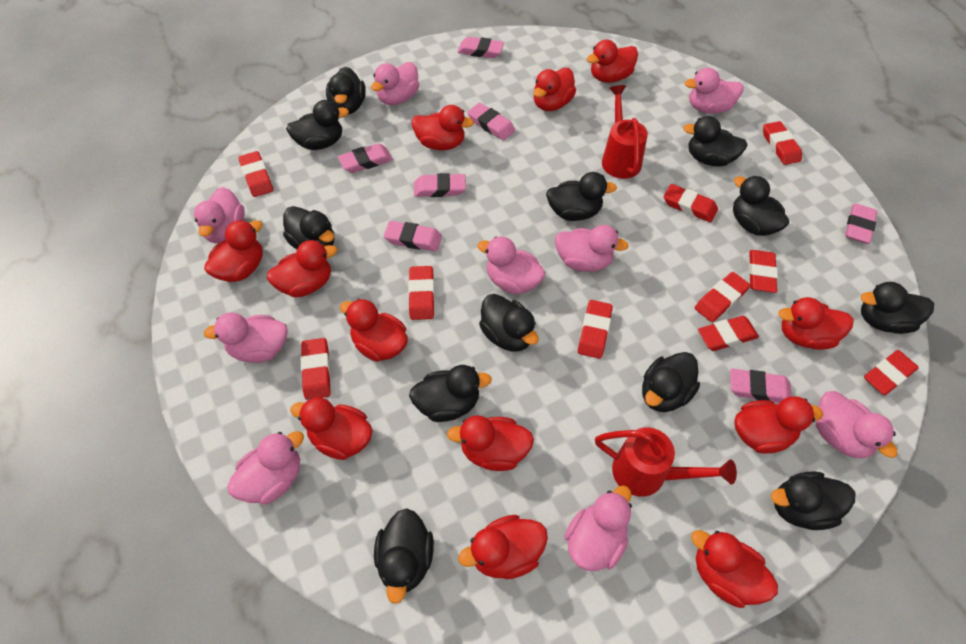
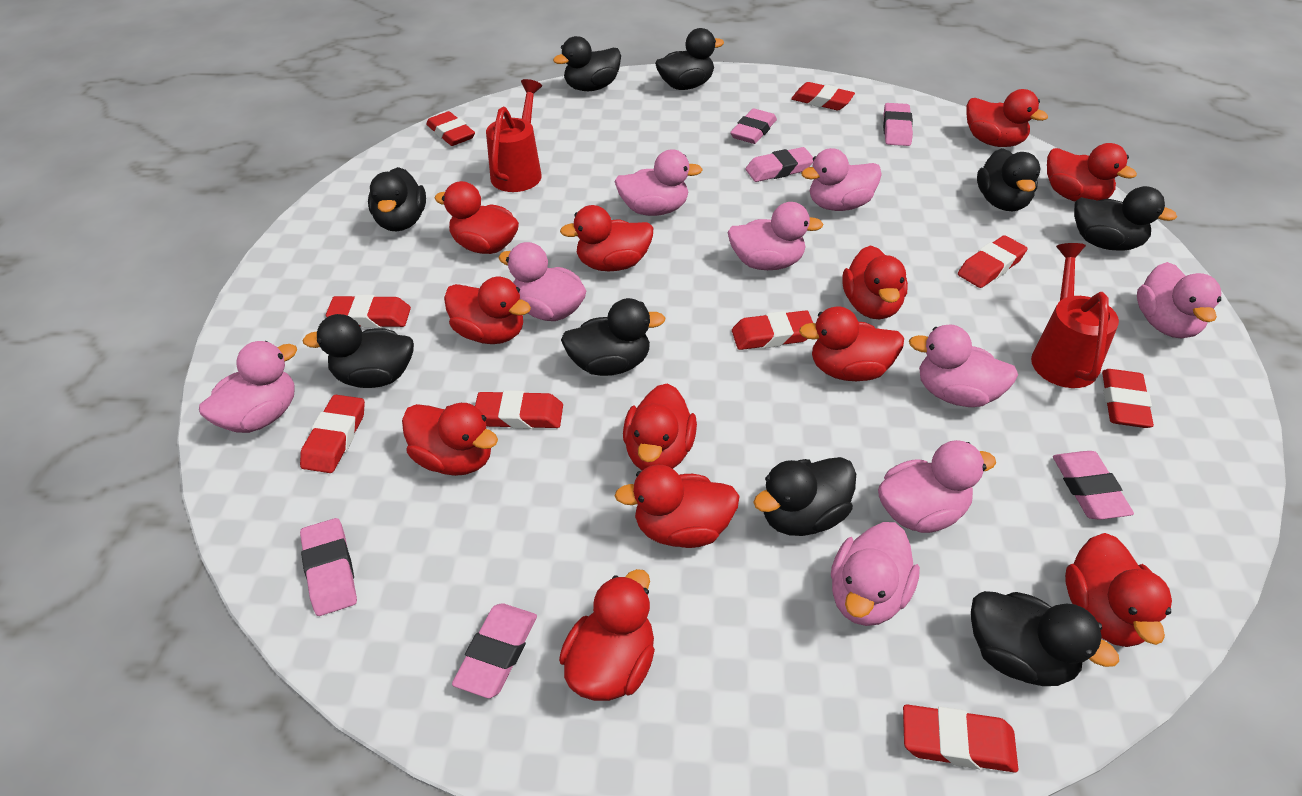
black duck: 12 -> 9
pink eraser: 7 -> 6
red eraser: 10 -> 9

